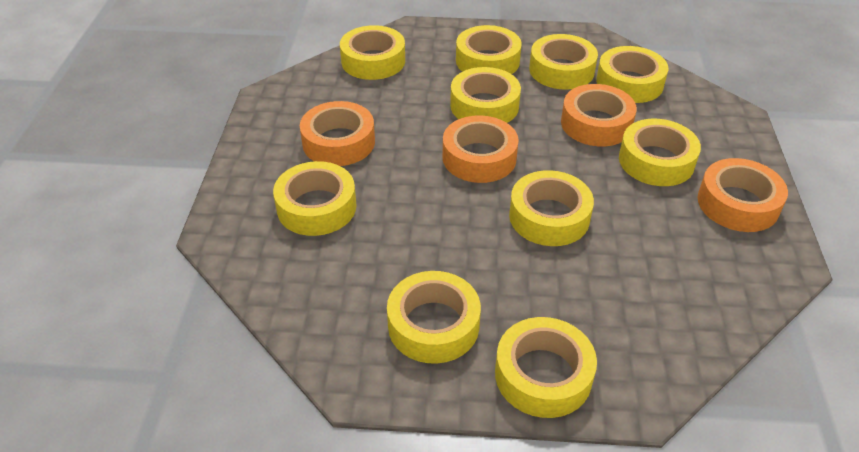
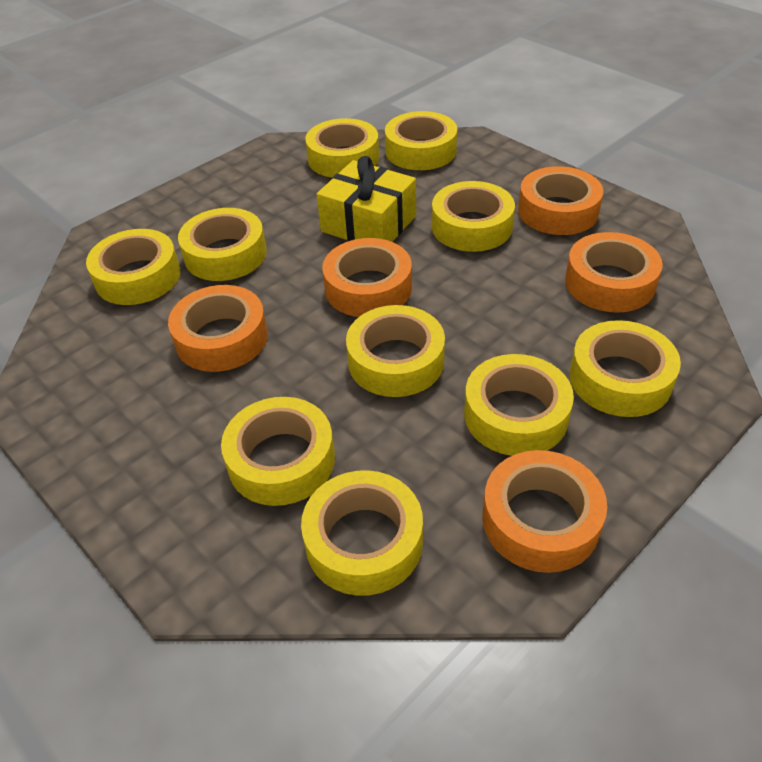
orange tape: 4 -> 5
yellow gift: 0 -> 1

